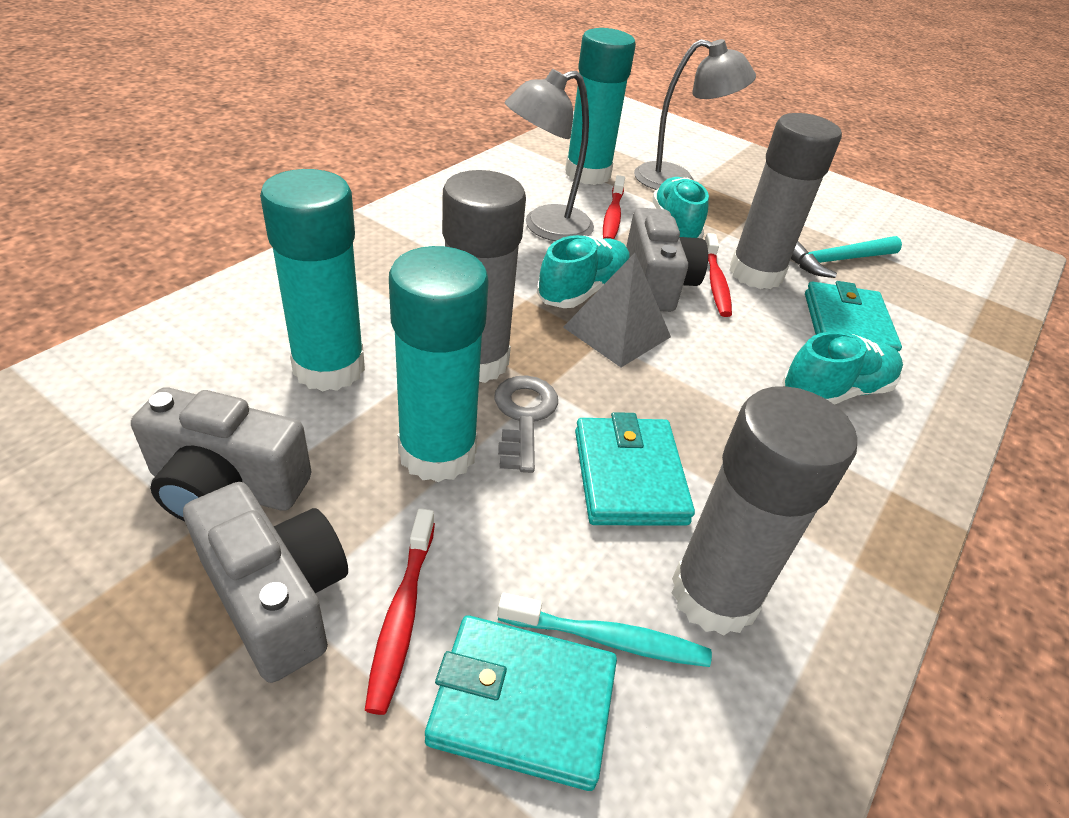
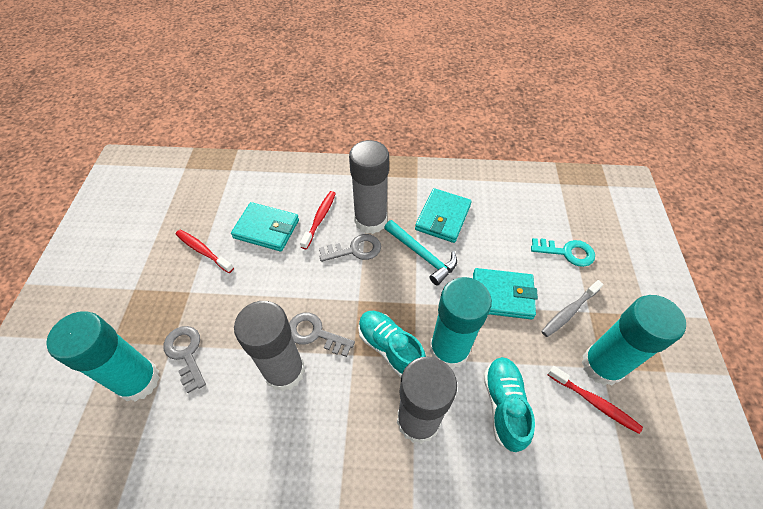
grey camera: 3 -> 0
grey key: 1 -> 3
grey lamp: 2 -> 0
grey pyramid: 1 -> 0
grey toothbrush: 0 -> 1
turquoise key: 0 -> 1
turquoise shoe: 3 -> 2
turquoise toothbrush: 1 -> 0

